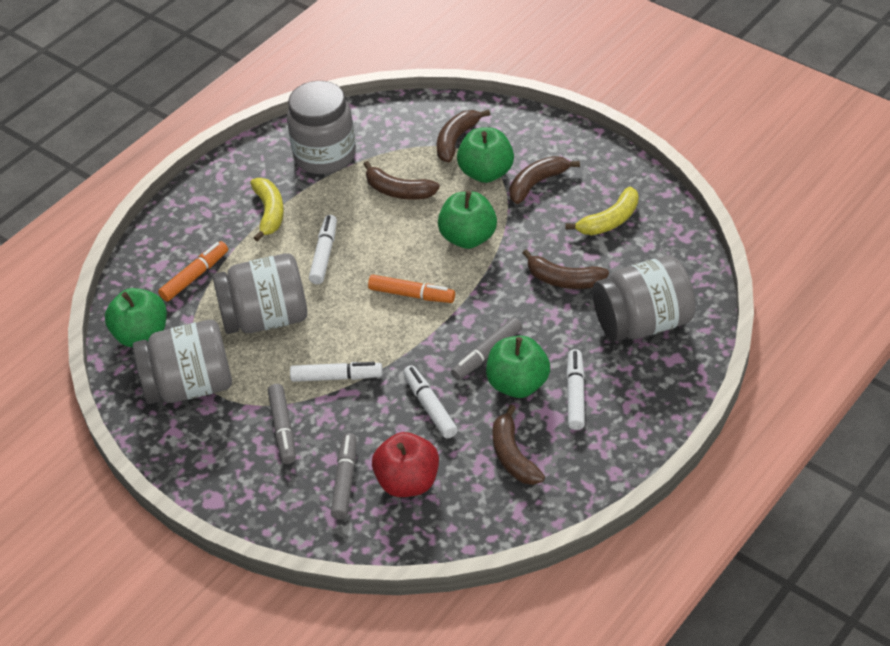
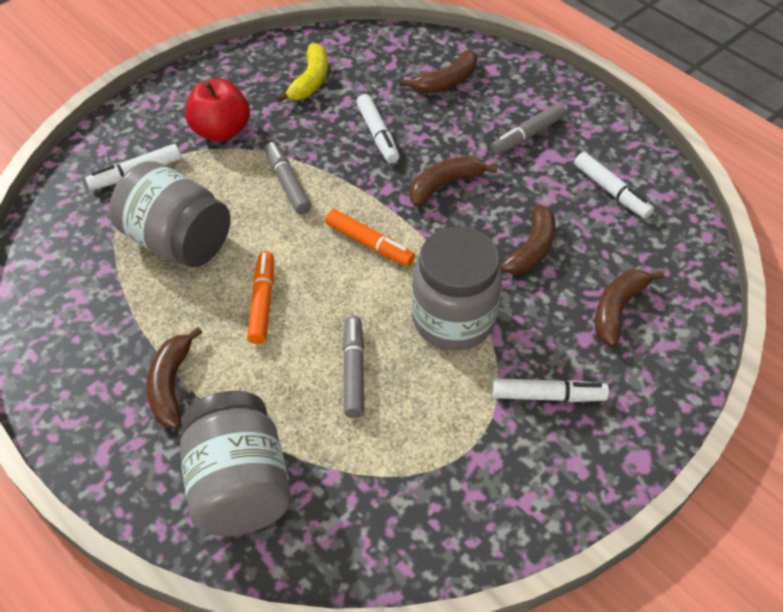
green apple: 4 -> 0
grey jar: 4 -> 3
yellow banana: 2 -> 1

